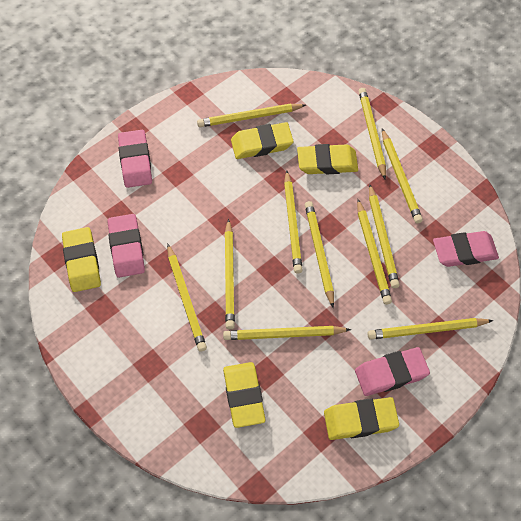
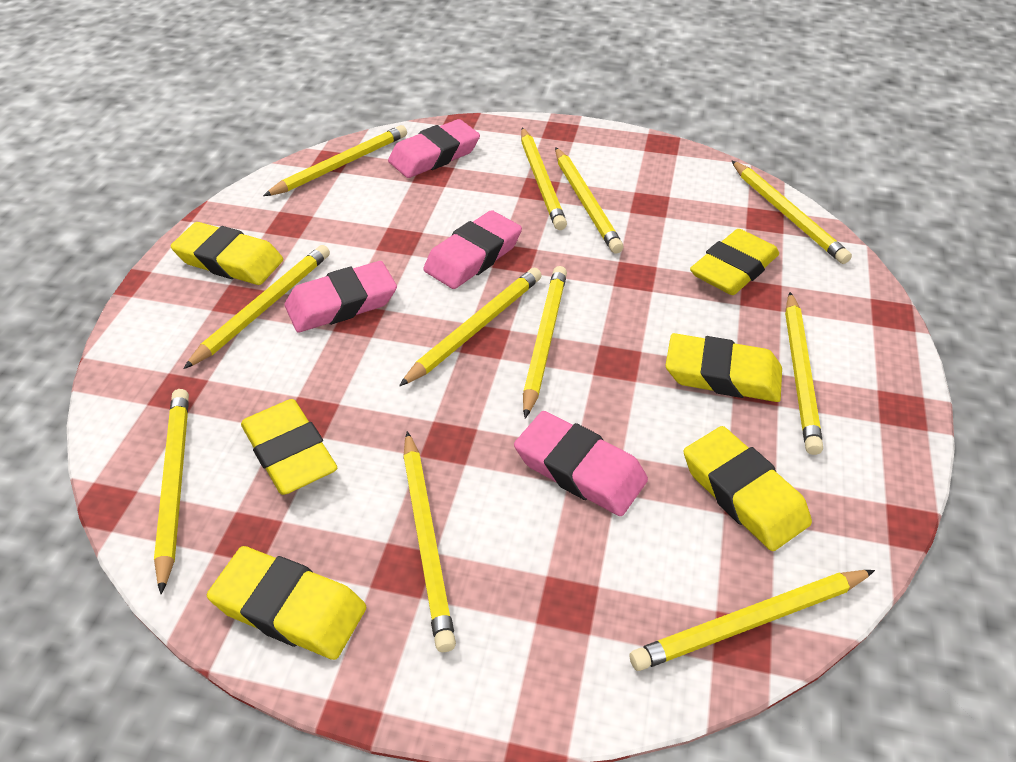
yellow eraser: 5 -> 6

